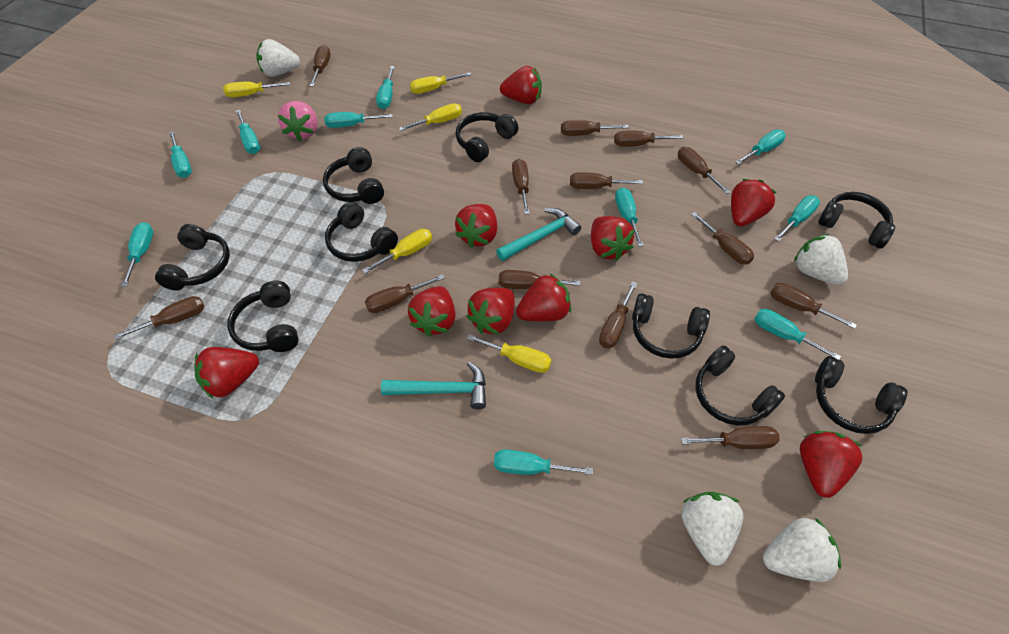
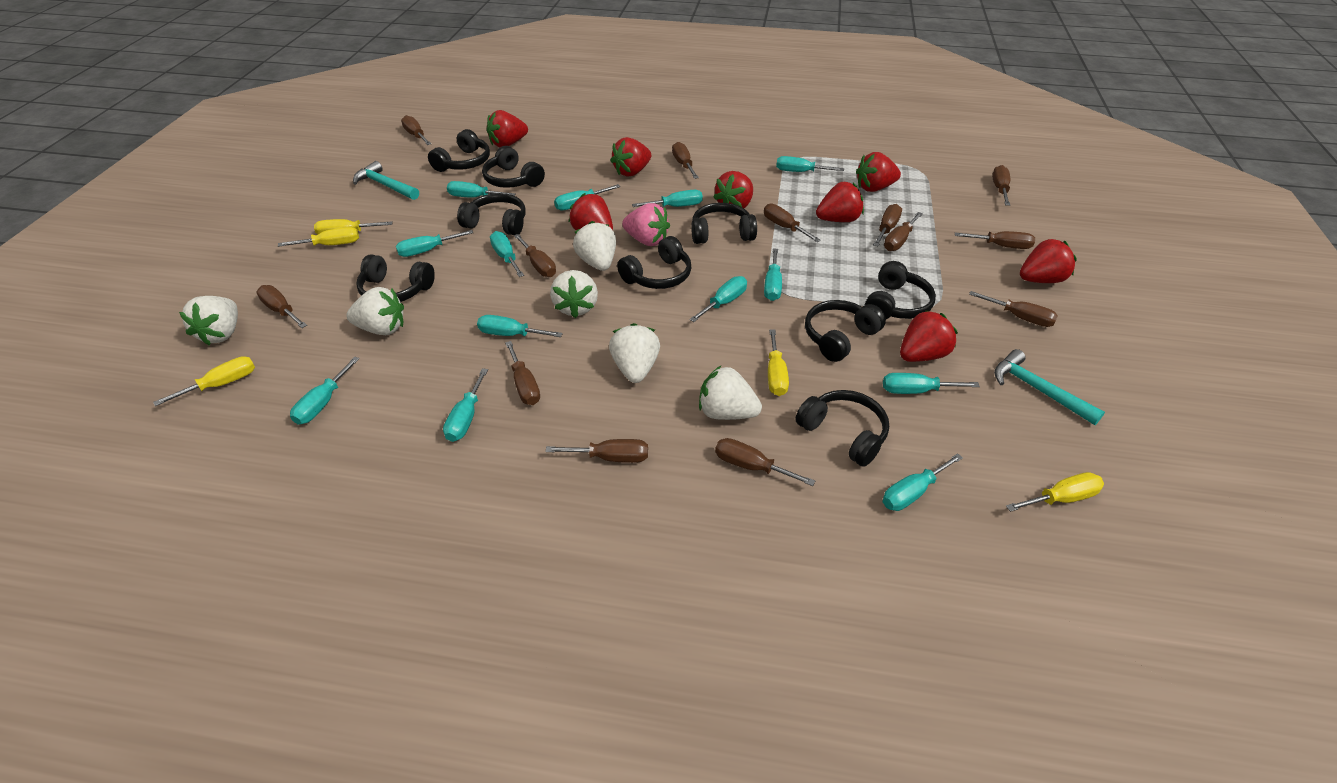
red strawberry: 9 -> 8
turquoise screwdriver: 10 -> 13
white strawberry: 4 -> 6

